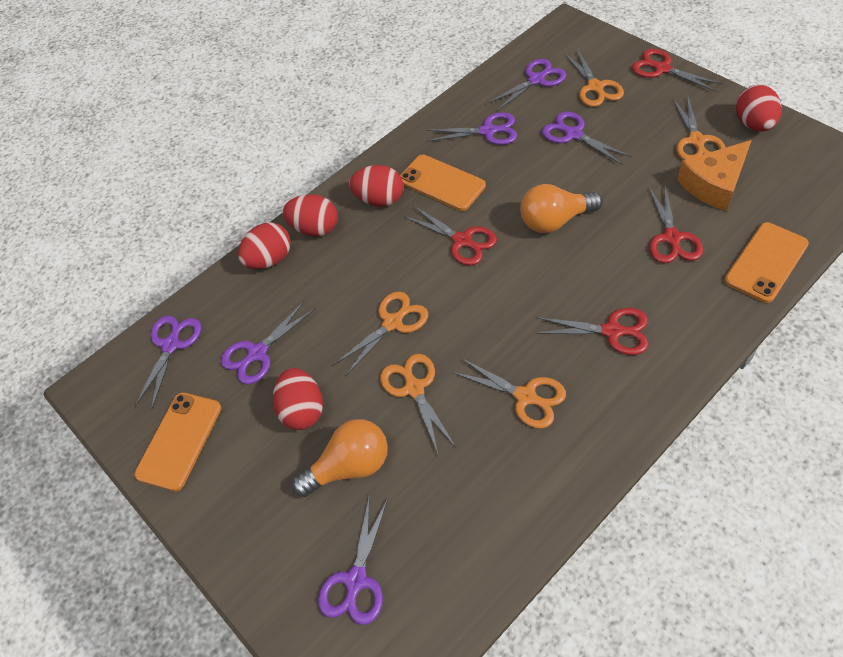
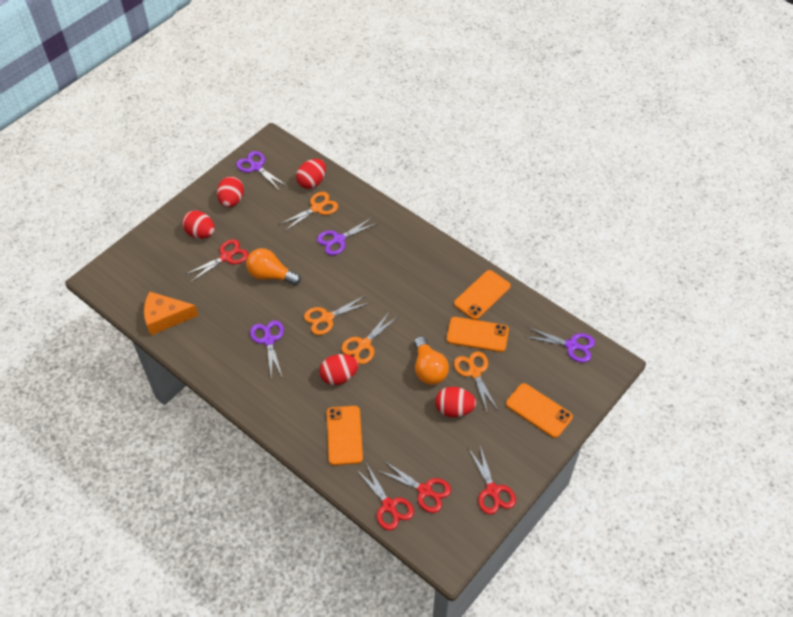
orange phone: 3 -> 4
orange scissors: 5 -> 4
purple scissors: 6 -> 4

